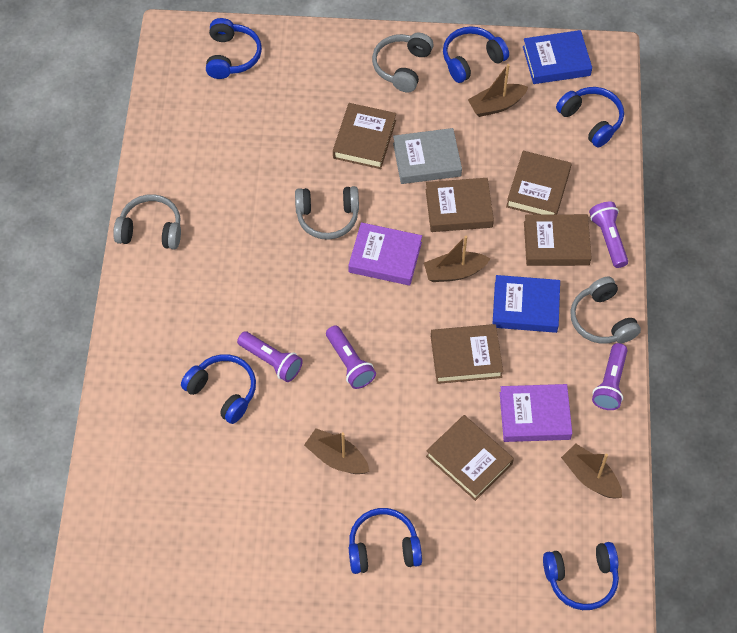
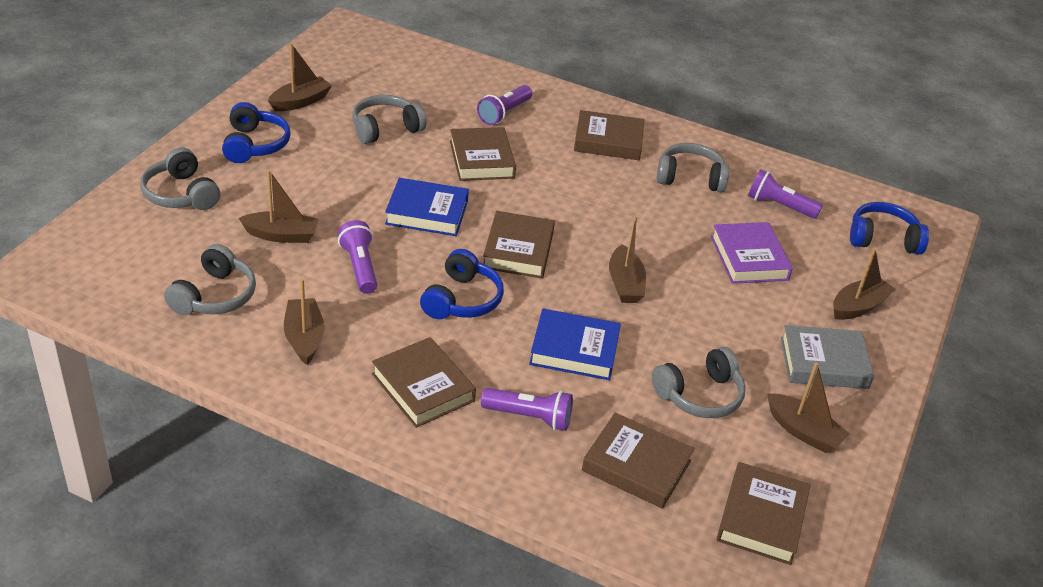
blue headphones: 6 -> 3
brown boat: 4 -> 6
grey headphones: 4 -> 5
purple book: 2 -> 1

